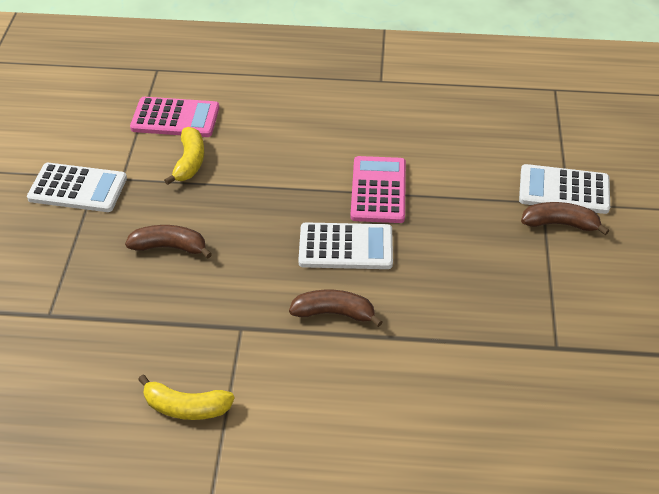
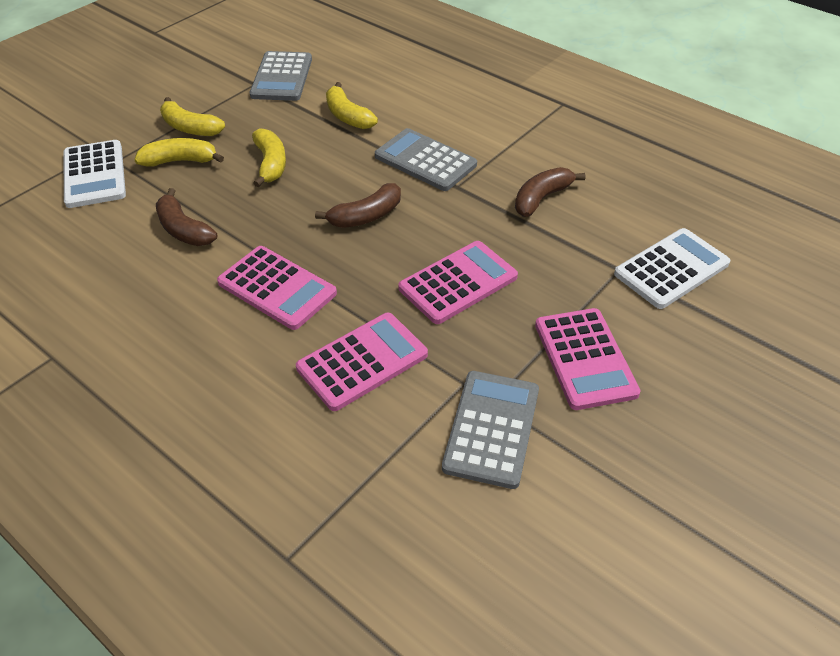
grey calculator: 0 -> 3
pink calculator: 2 -> 4
white calculator: 3 -> 2
yellow banana: 2 -> 4

